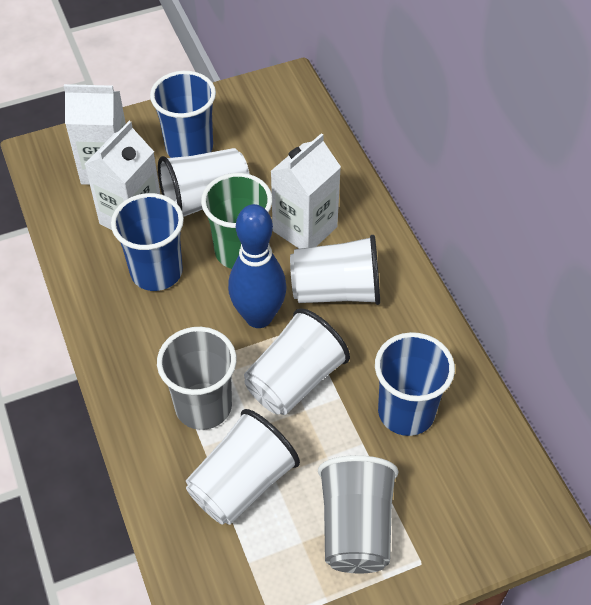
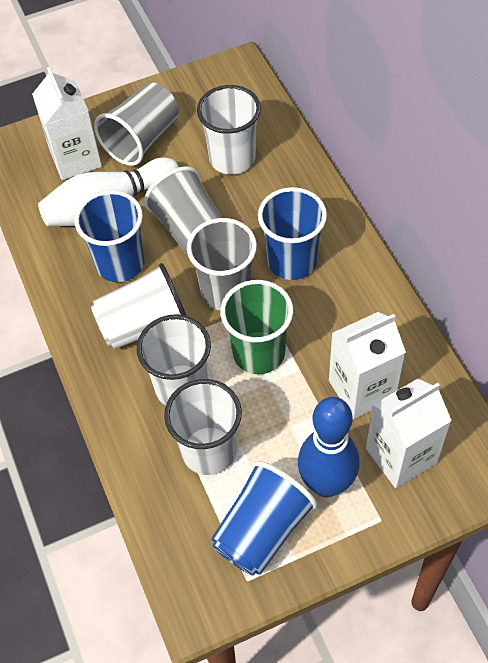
grey cup: 2 -> 3
white bowling pin: 0 -> 1

